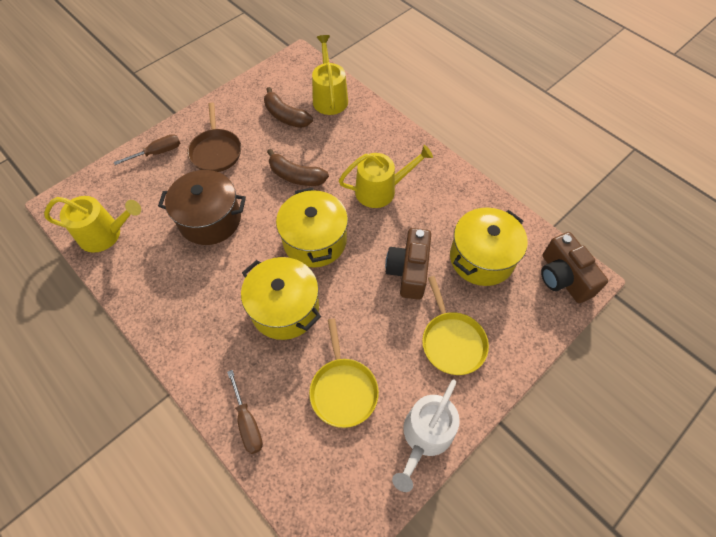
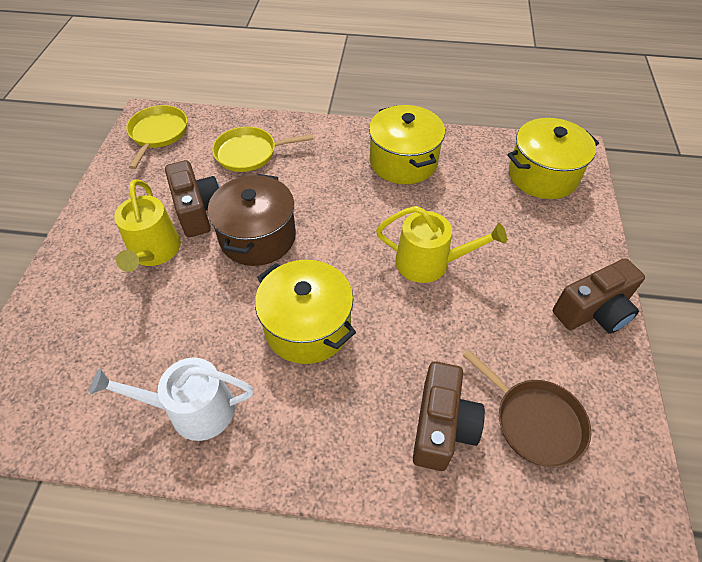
brown banana: 2 -> 0
brown camera: 2 -> 3
brown screwdriver: 2 -> 0
yellow watering can: 3 -> 2

